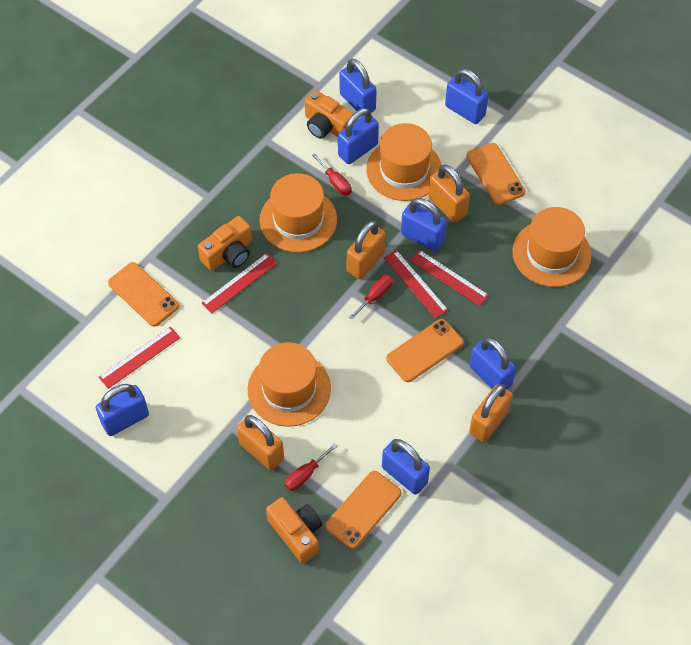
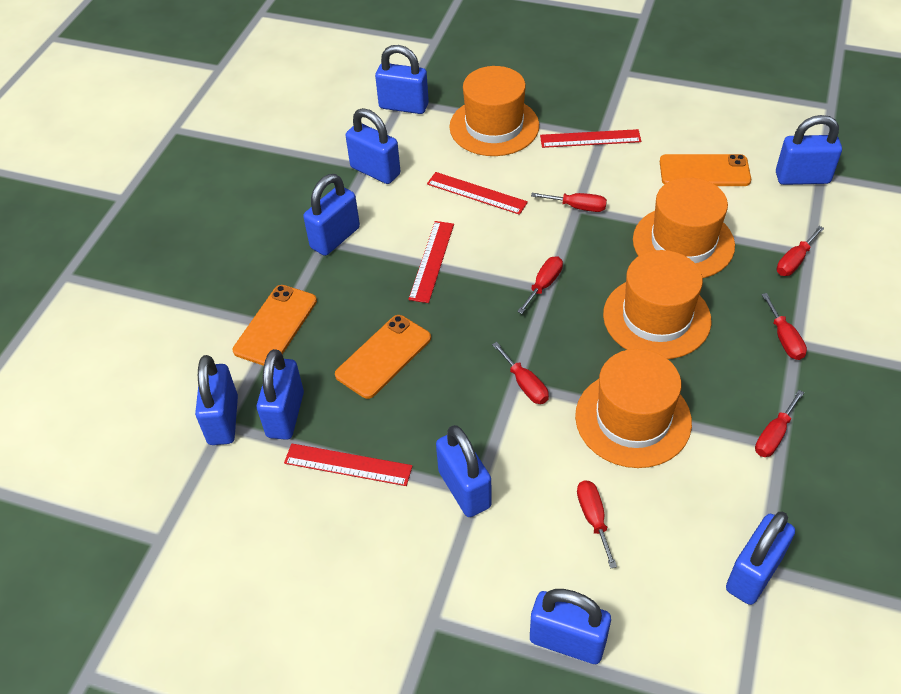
blue padlock: 7 -> 9
orange camera: 3 -> 0
orange padlock: 4 -> 0
orange phone: 4 -> 3
red screwdriver: 3 -> 7

